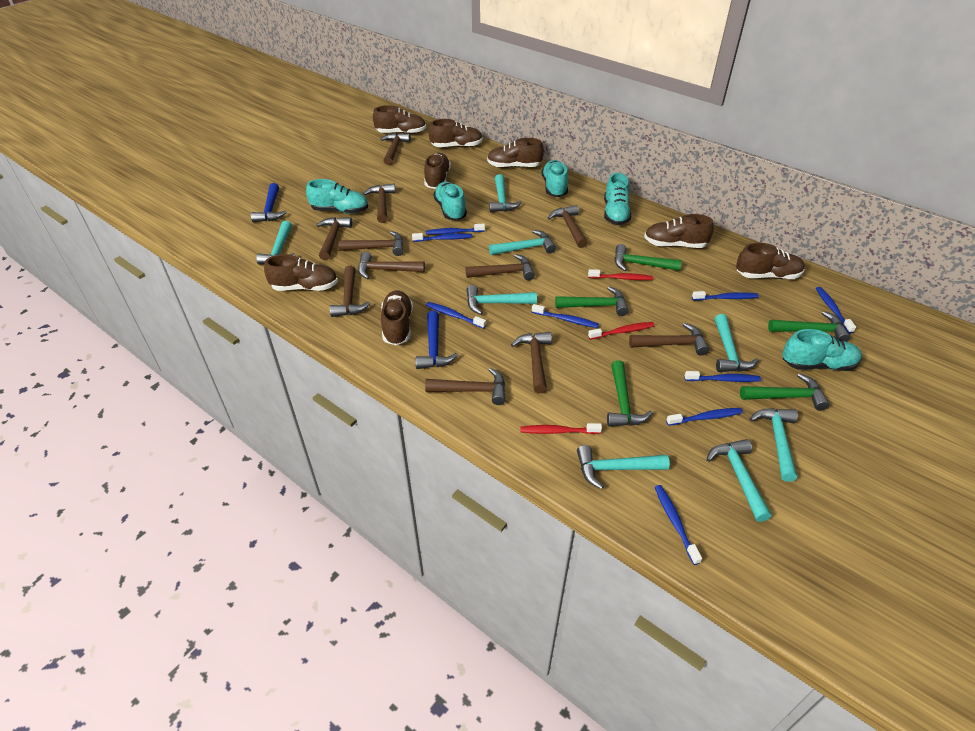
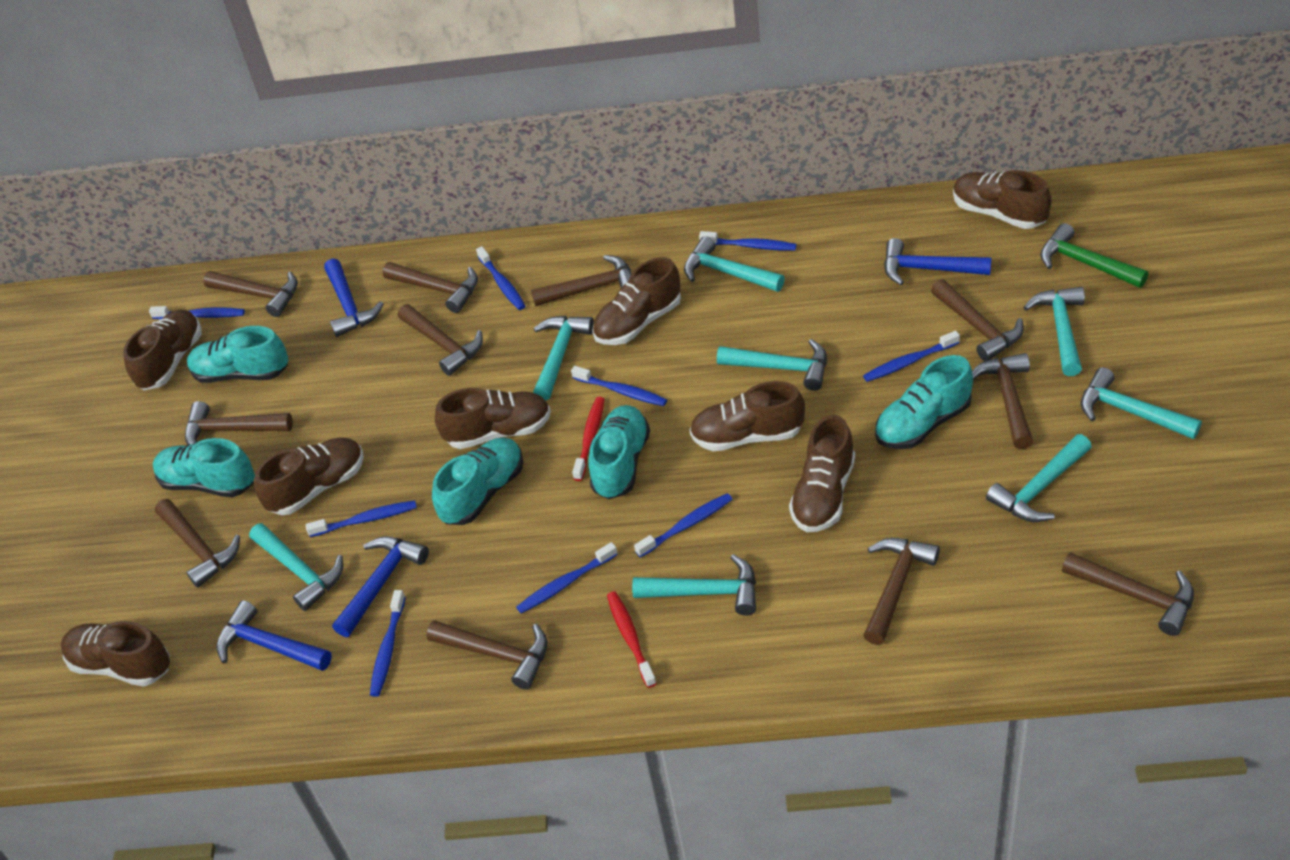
blue hammer: 2 -> 4
green hammer: 5 -> 1
red toothbrush: 3 -> 2

